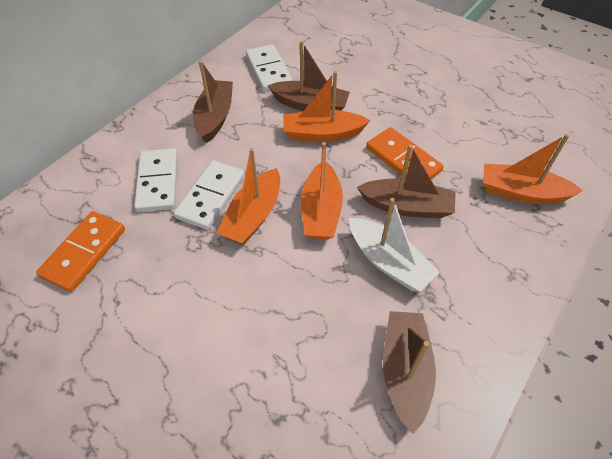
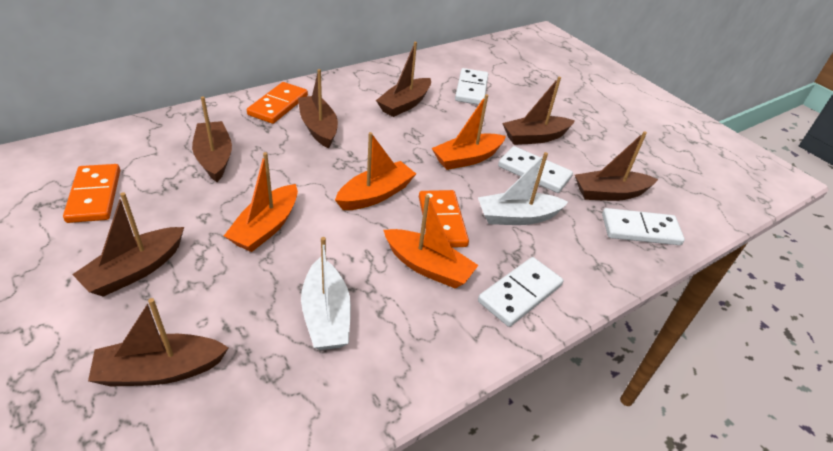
brown boat: 4 -> 7
orange domino: 2 -> 3
white boat: 1 -> 2
white domino: 3 -> 4

